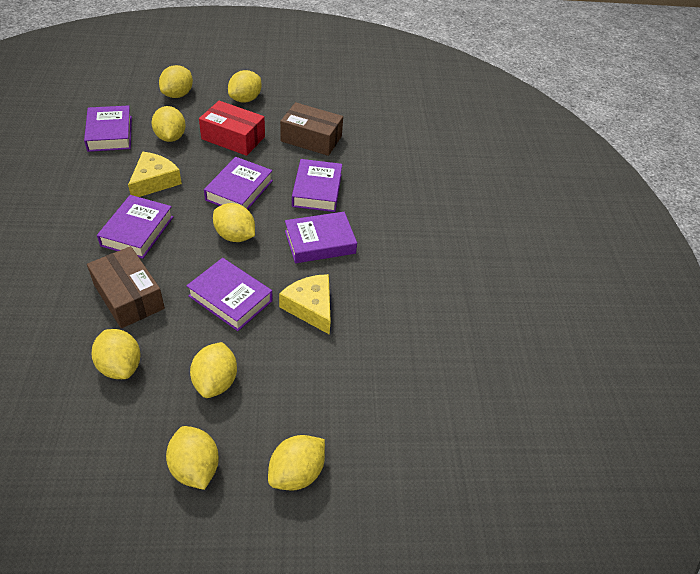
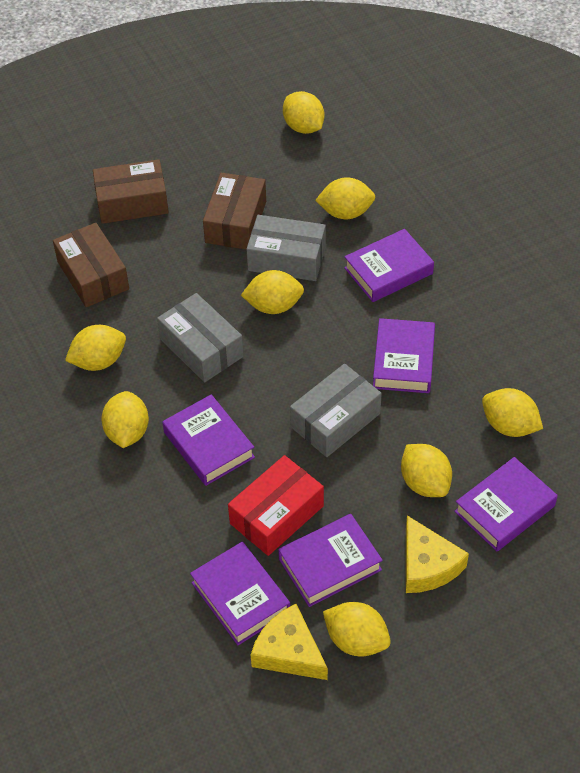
brown box: 2 -> 3
grey box: 0 -> 3

